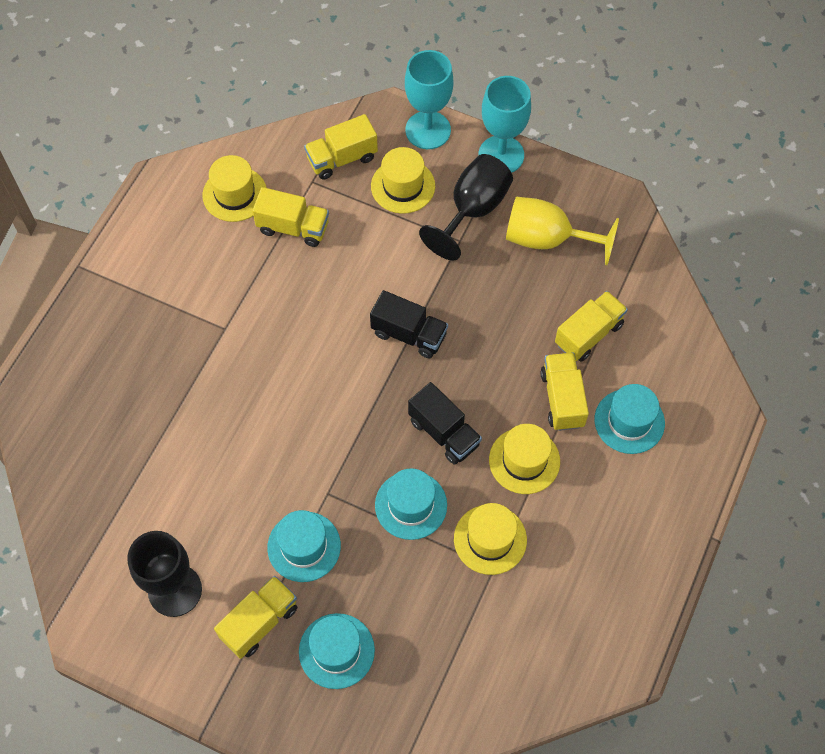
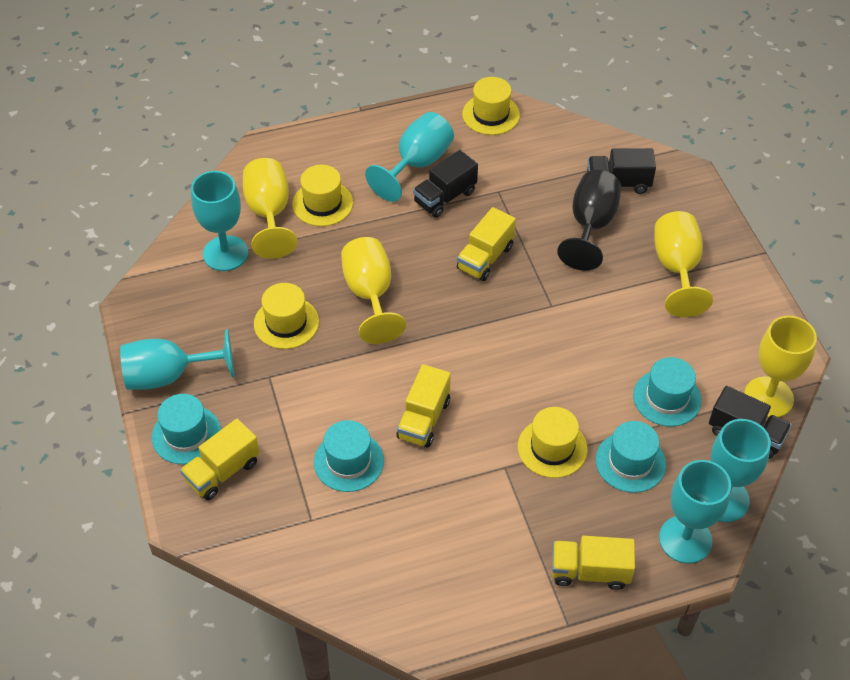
black goblet: 2 -> 1
black truck: 2 -> 3
turquoise goblet: 2 -> 5
yellow goblet: 1 -> 4
yellow truck: 5 -> 4

